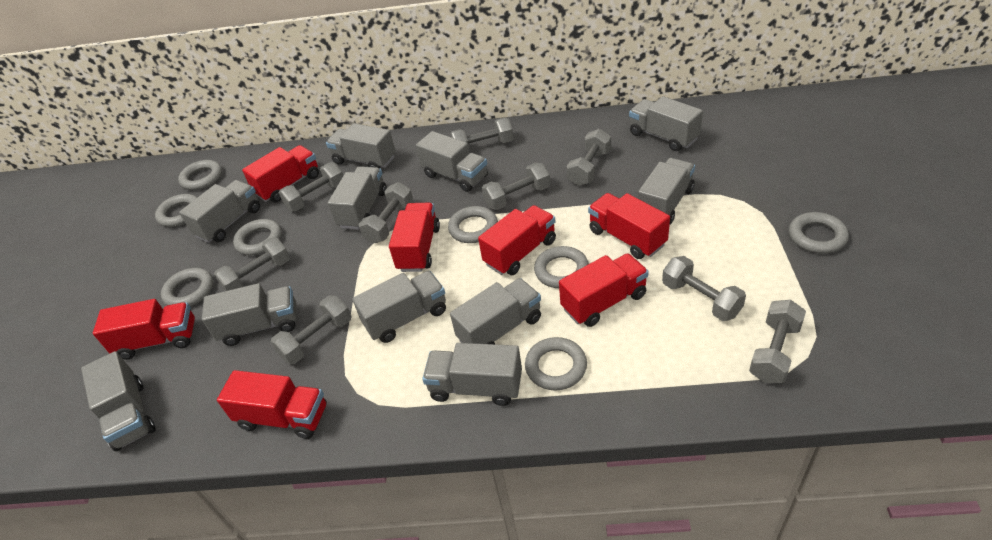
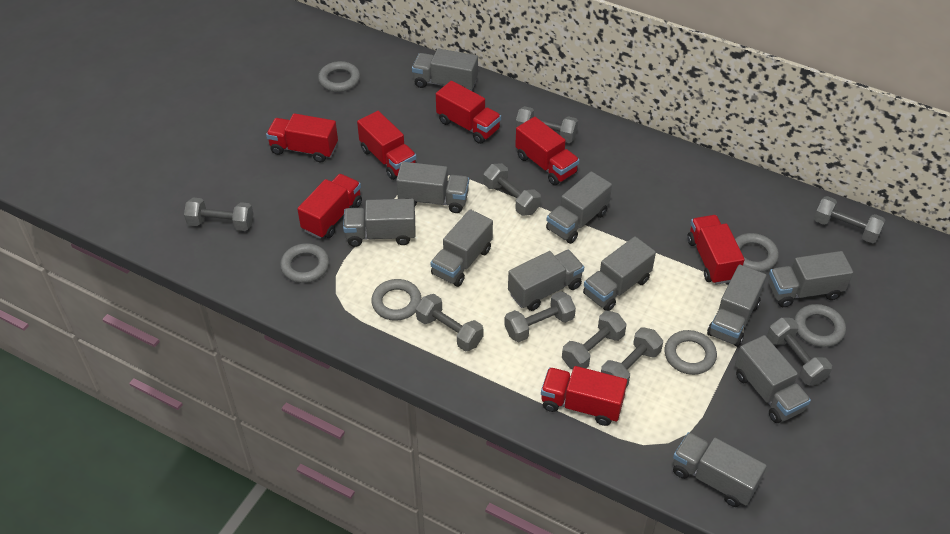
grey ring: 8 -> 6

